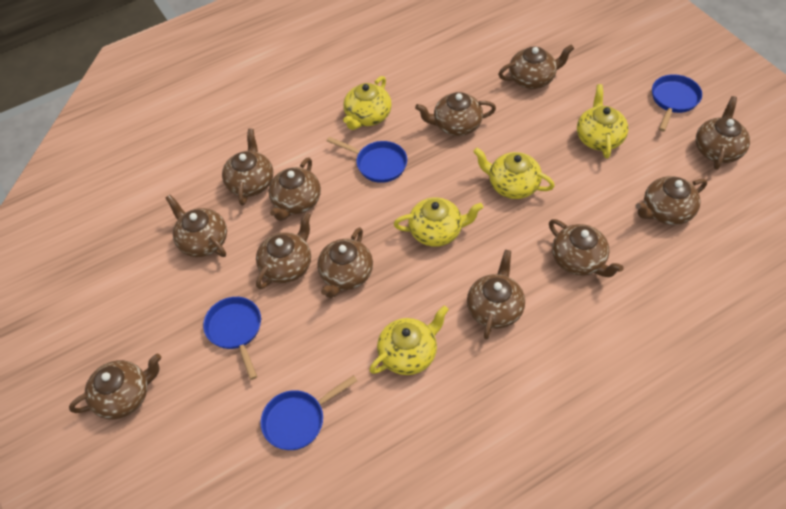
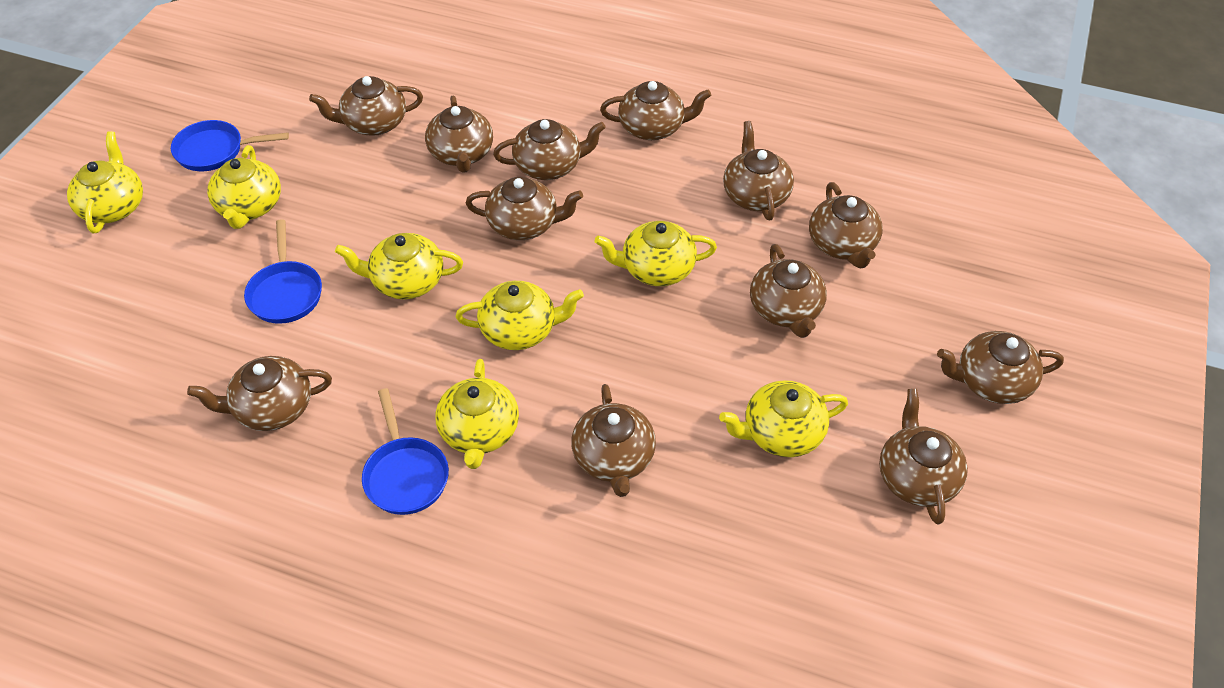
blue pan: 4 -> 3
yellow teapot: 5 -> 7

